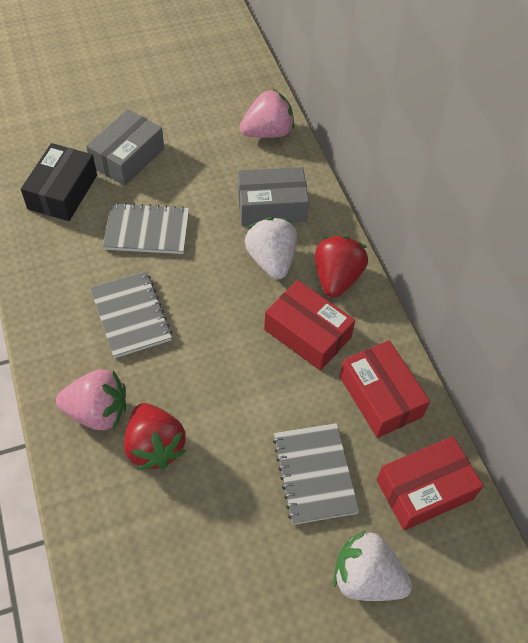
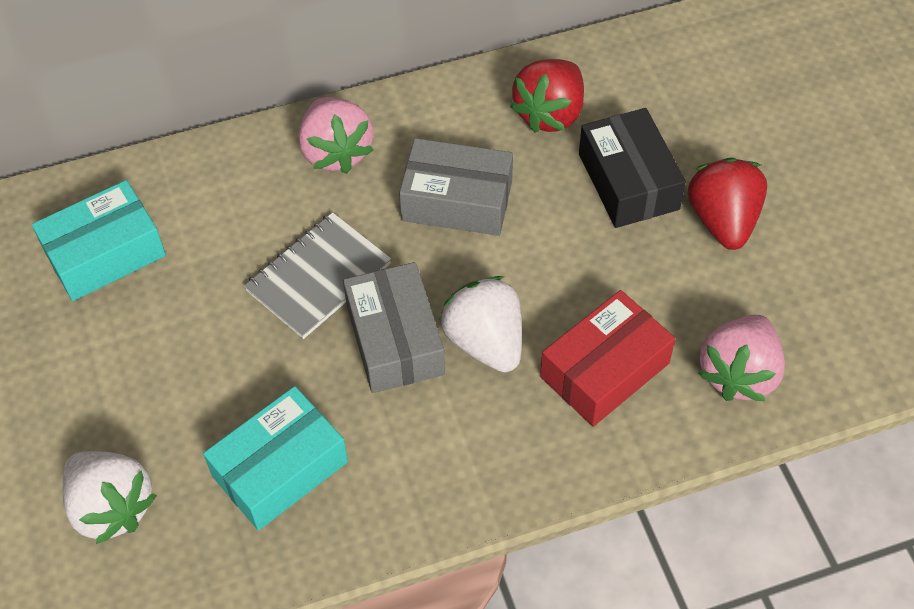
grey notebook: 3 -> 1
red box: 3 -> 1
turquoise box: 0 -> 2

